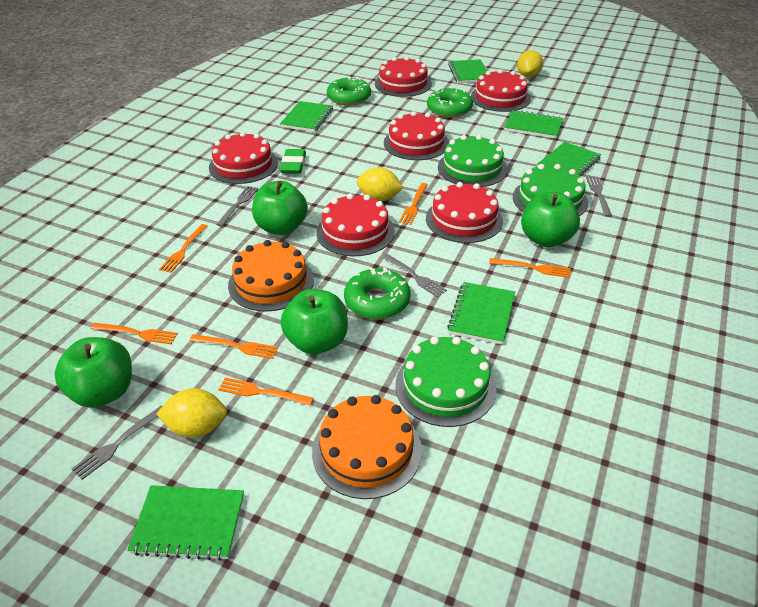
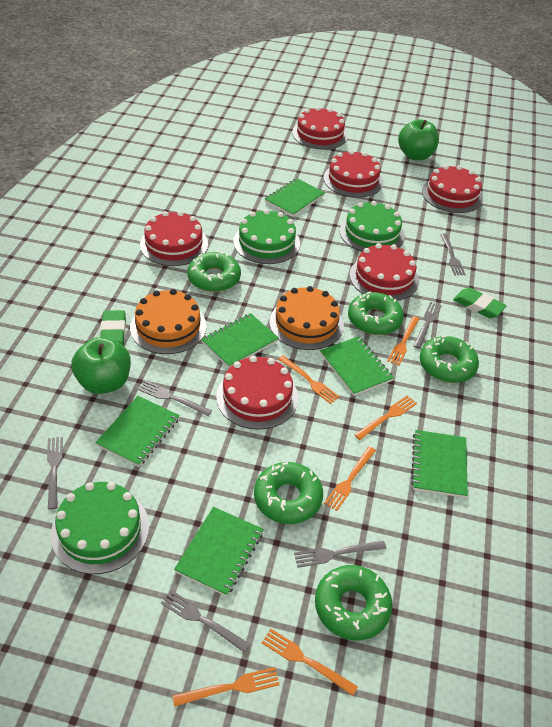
green apple: 4 -> 2
green donut: 3 -> 5
green eraser: 1 -> 2
grey fork: 4 -> 6
yellow lemon: 3 -> 0

